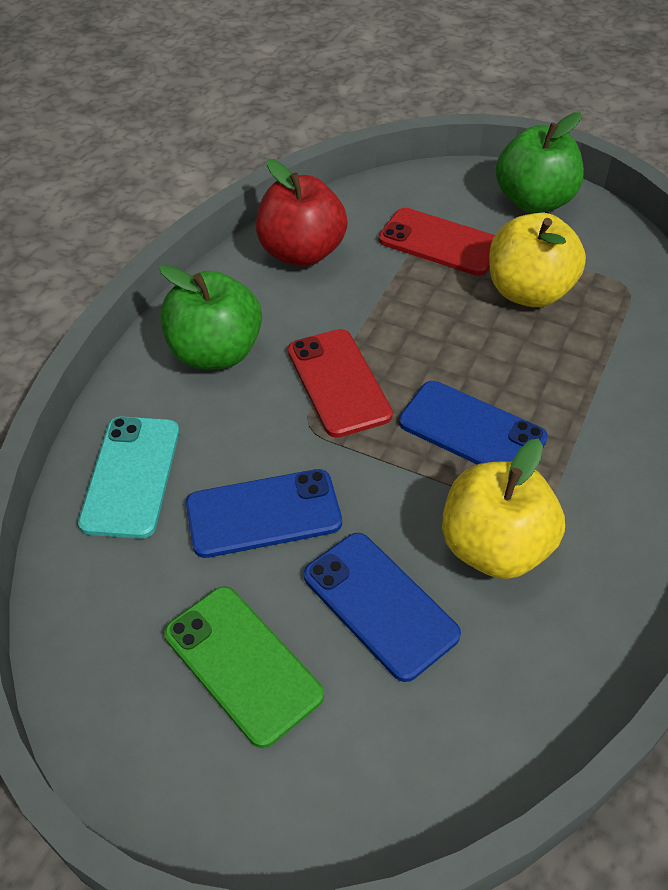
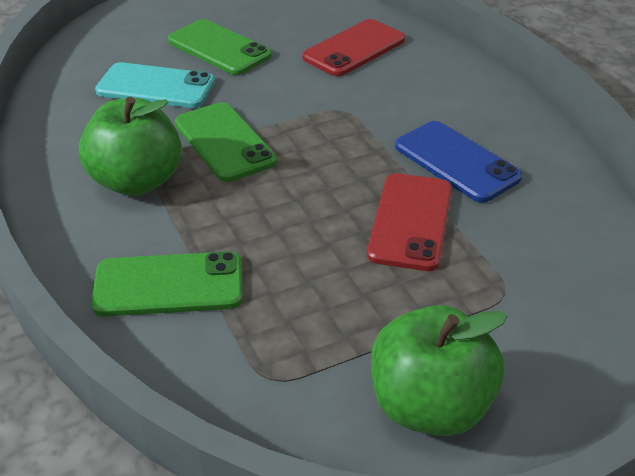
blue phone: 3 -> 1
green phone: 1 -> 3
red apple: 1 -> 0
yellow apple: 2 -> 0

